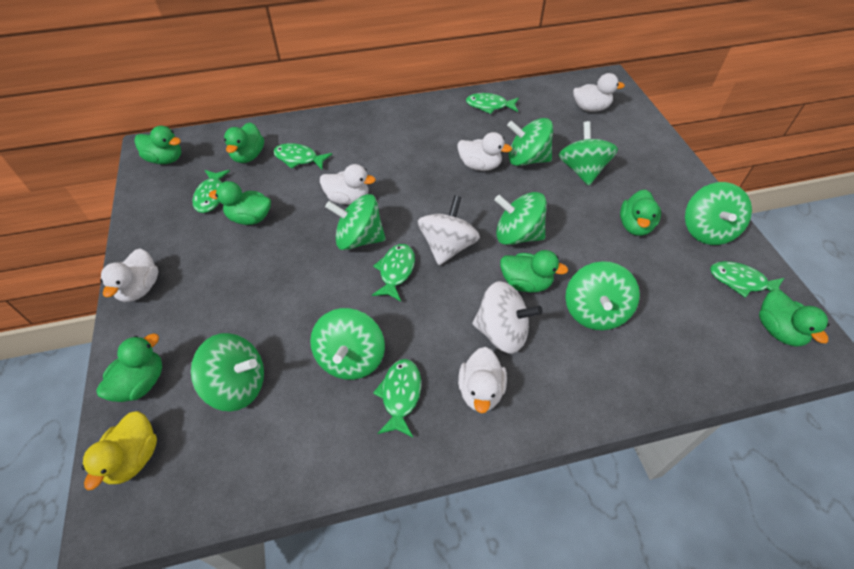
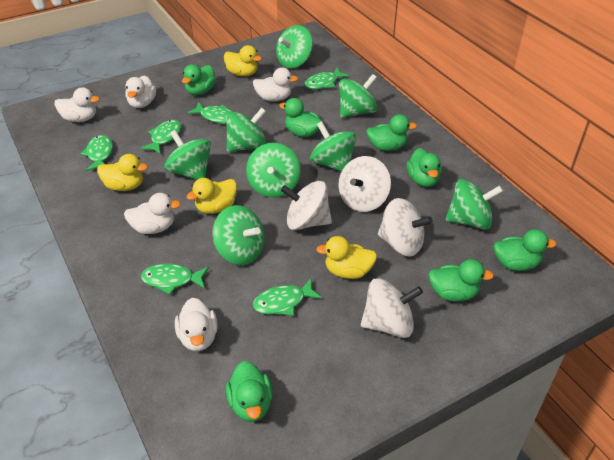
white spinning top: 2 -> 4
yellow duck: 1 -> 4

